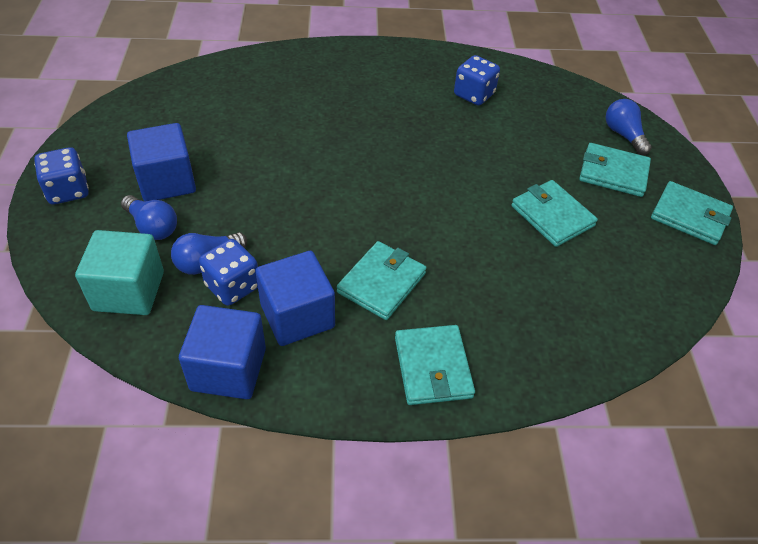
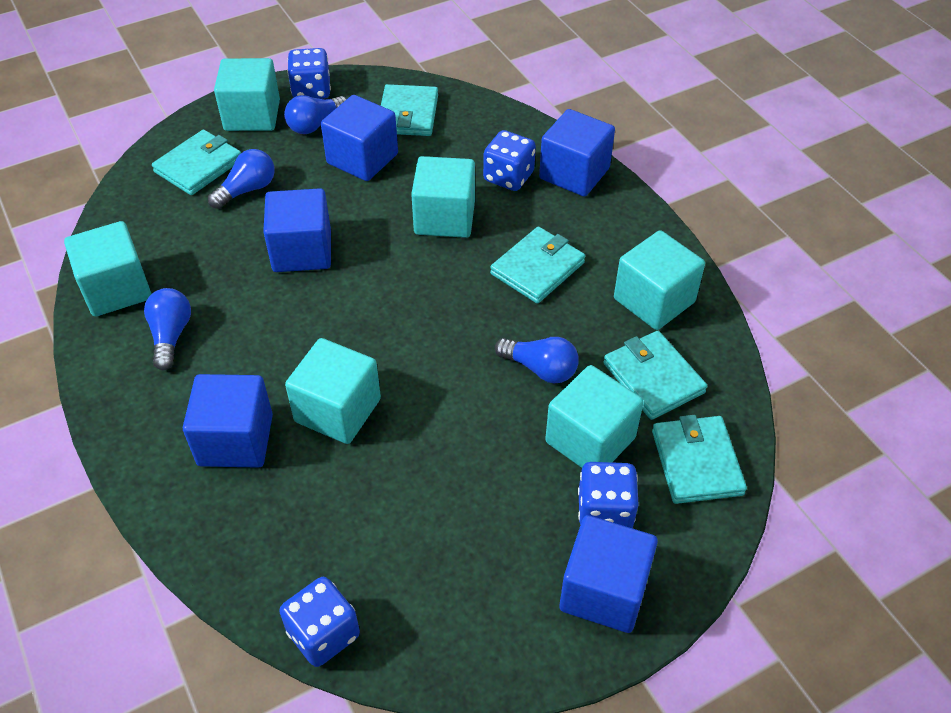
blue cube: 3 -> 5
blue dice: 3 -> 4
blue light bulb: 3 -> 4
turquoise cube: 1 -> 6

